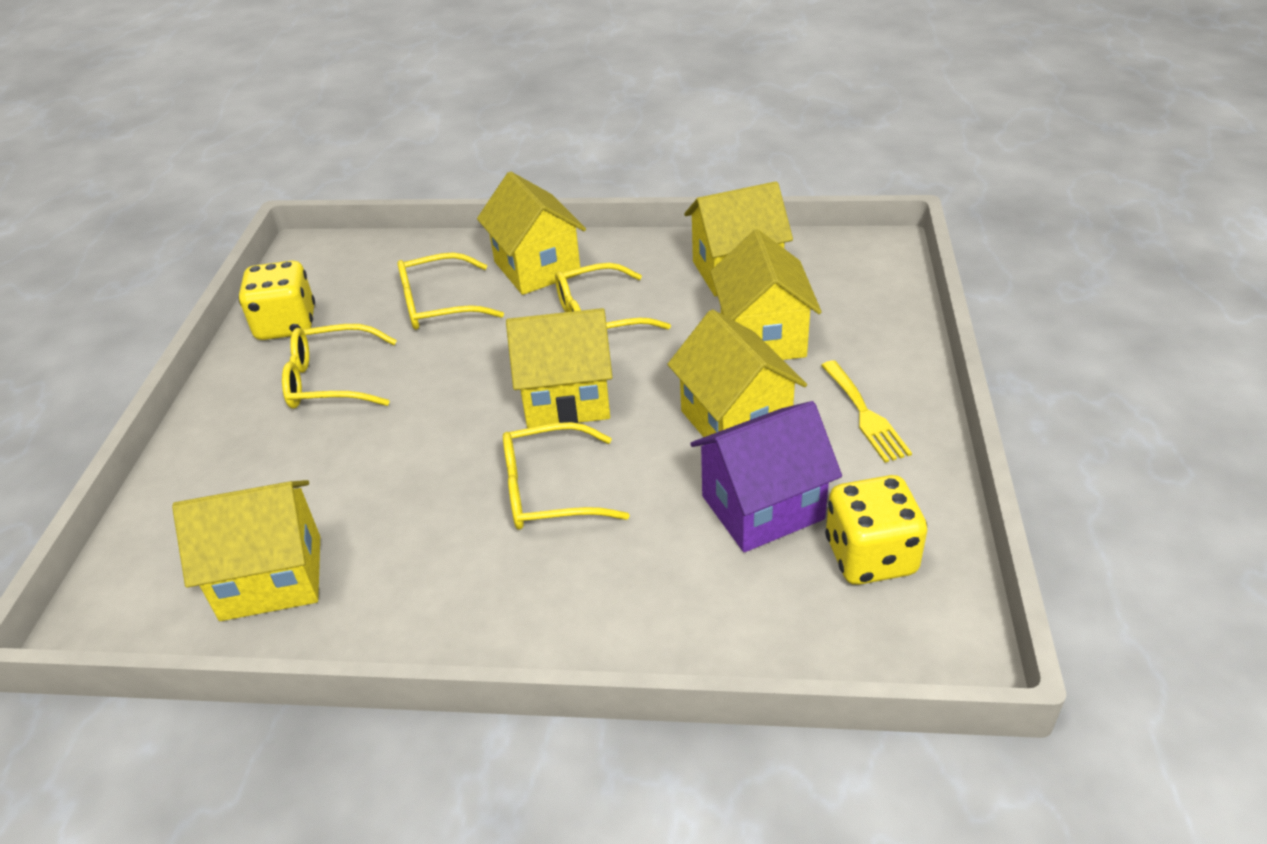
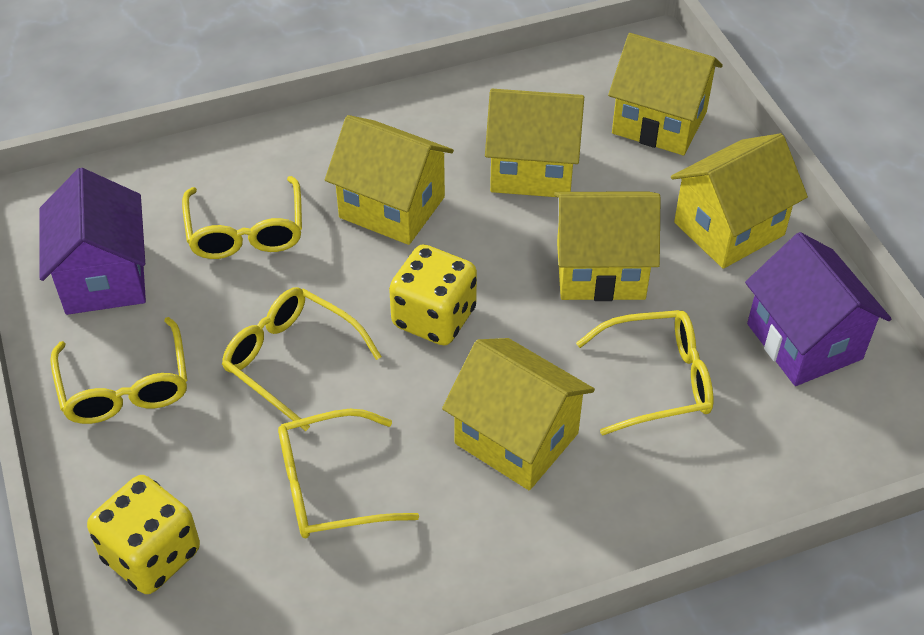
purple house: 1 -> 2
yellow fork: 1 -> 0
yellow glasses: 4 -> 5

